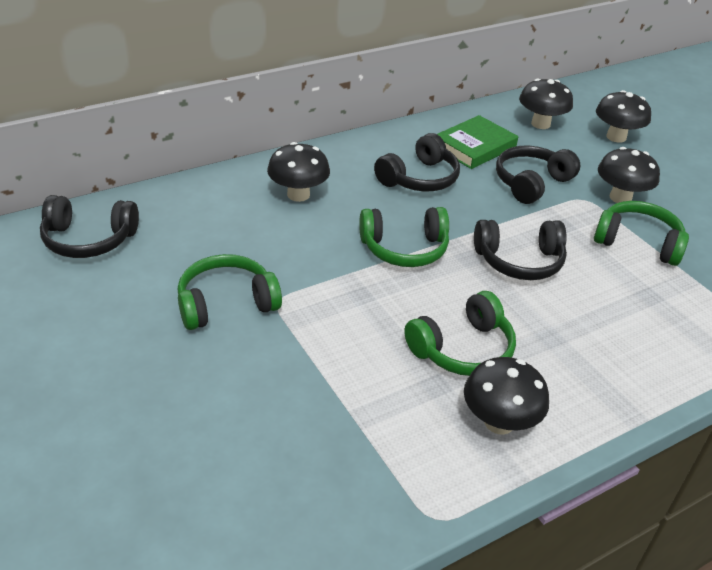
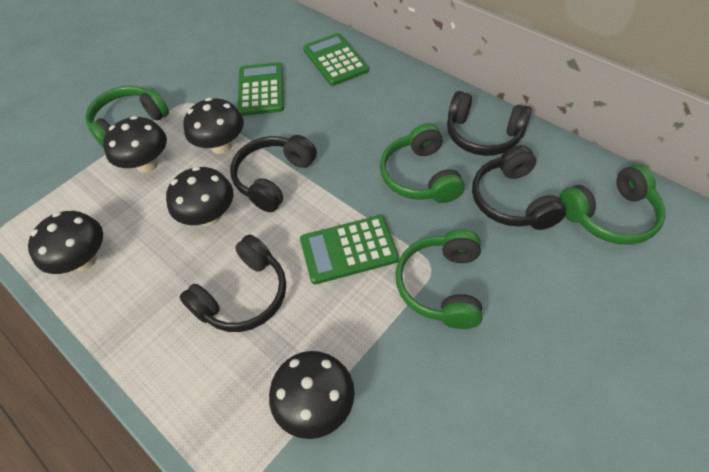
green book: 1 -> 0
green calculator: 0 -> 3

